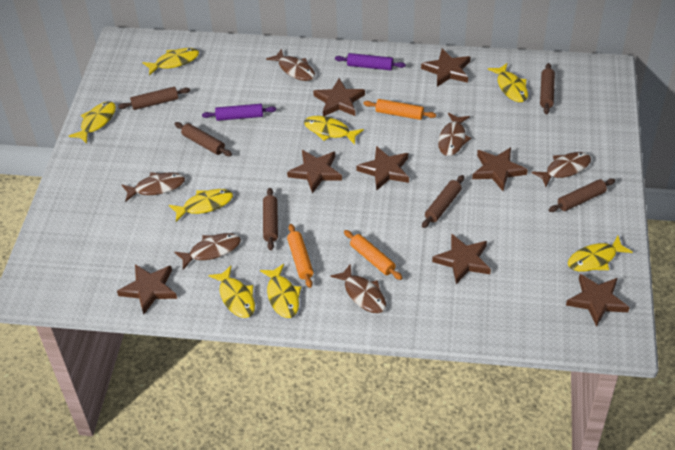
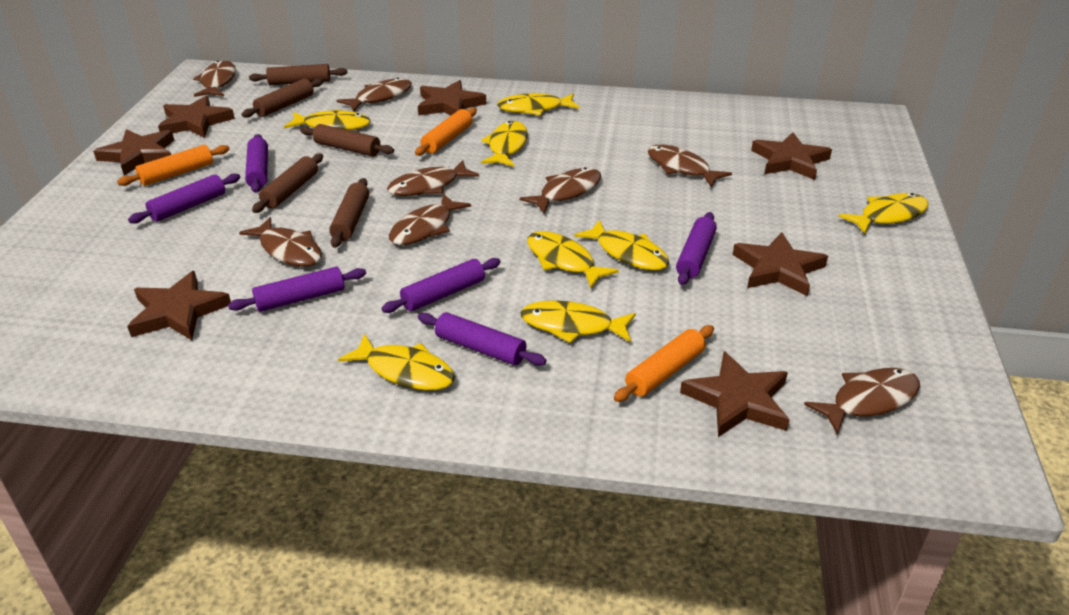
brown fish: 6 -> 8
brown rolling pin: 6 -> 5
brown star: 8 -> 7
purple rolling pin: 2 -> 6

